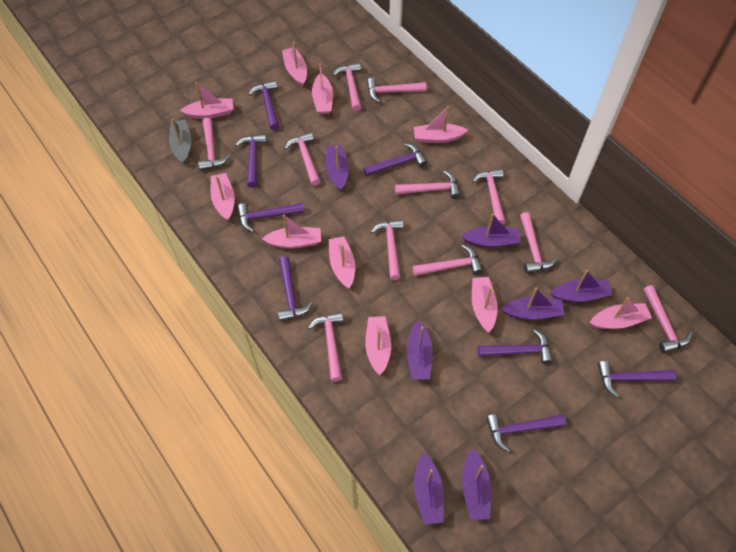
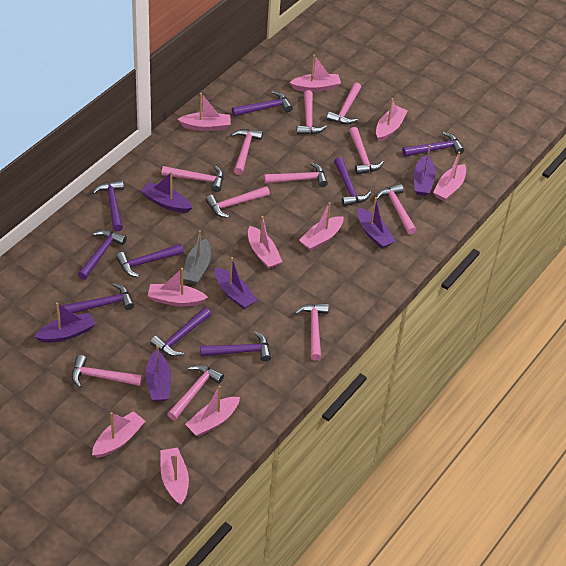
purple boat: 7 -> 6
purple hammer: 8 -> 9

